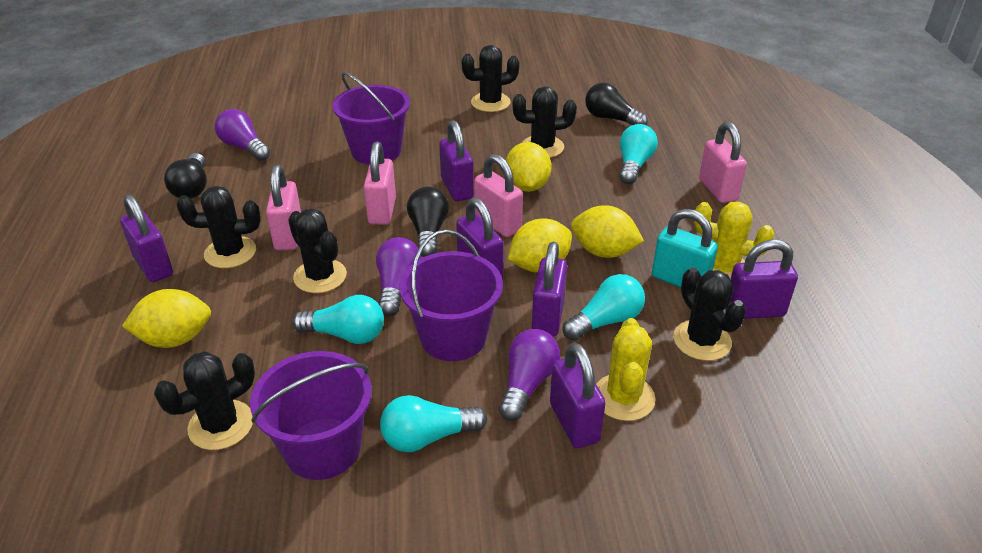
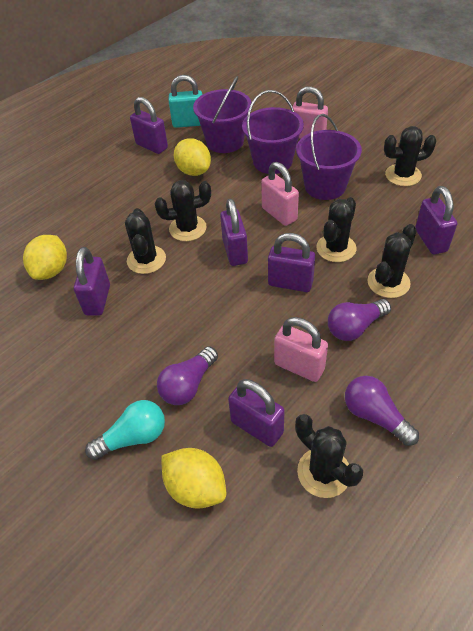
black light bulb: 3 -> 0
pink padlock: 4 -> 3
turquoise light bulb: 4 -> 1
yellow cactus: 2 -> 0
yellow lemon: 4 -> 3

